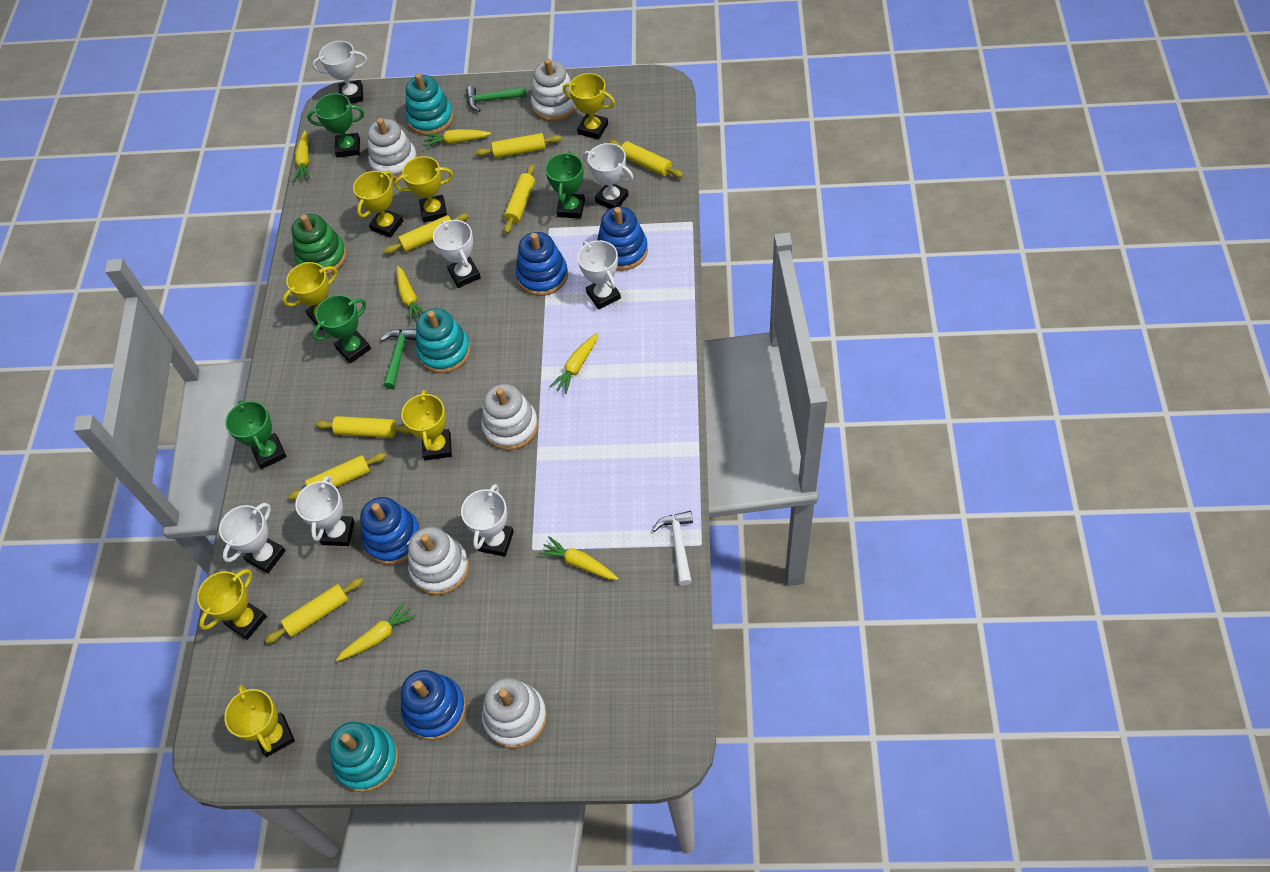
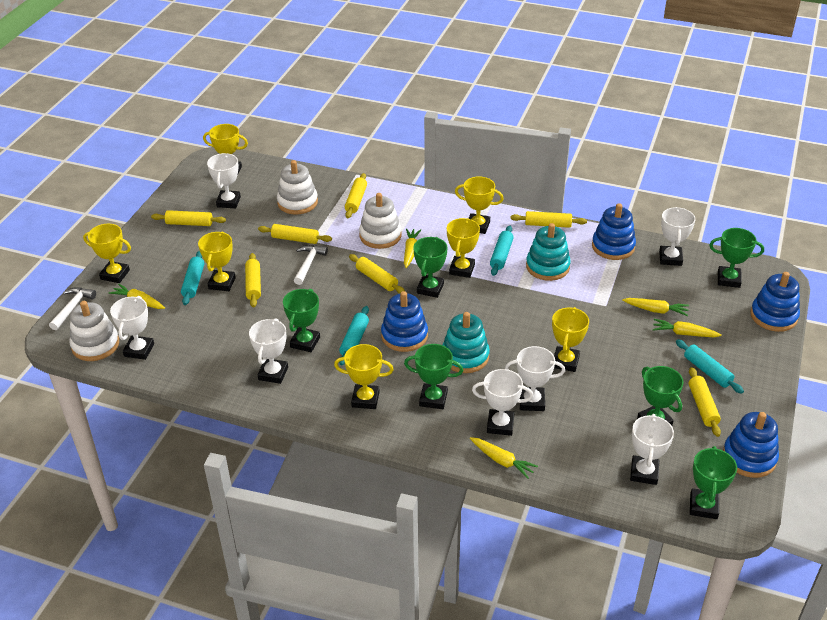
green hammer: 2 -> 0
green stacking toy: 1 -> 0
green trophy: 4 -> 6
turquoise rolling pin: 0 -> 4
turquoise stacking toy: 3 -> 2
white hammer: 1 -> 2
white stacking toy: 5 -> 3
yellow carrot: 6 -> 5

